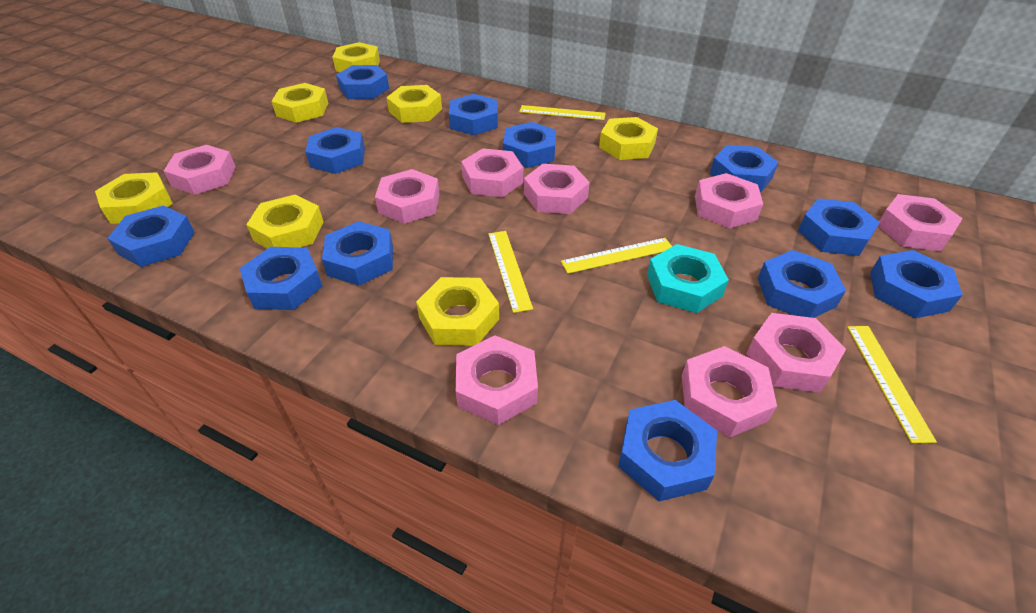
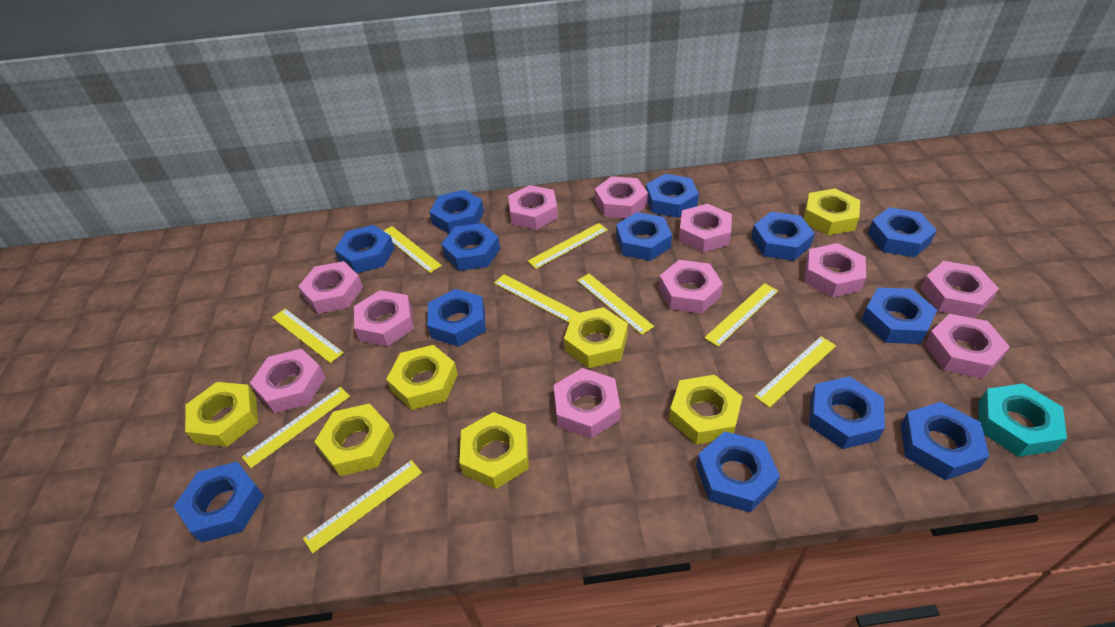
blue nut: 12 -> 13
pink nut: 9 -> 11
yellow ruler: 4 -> 9

